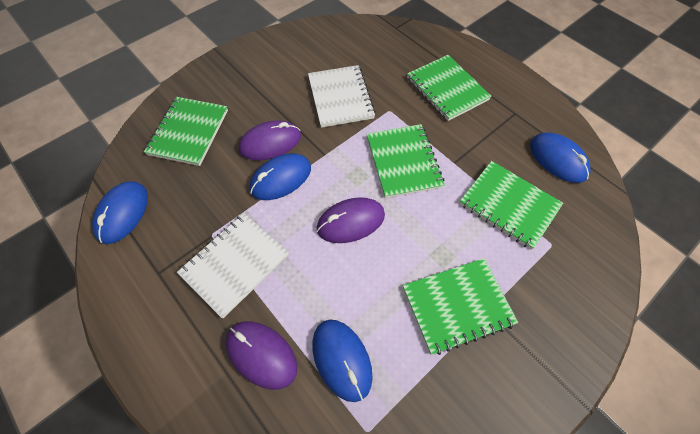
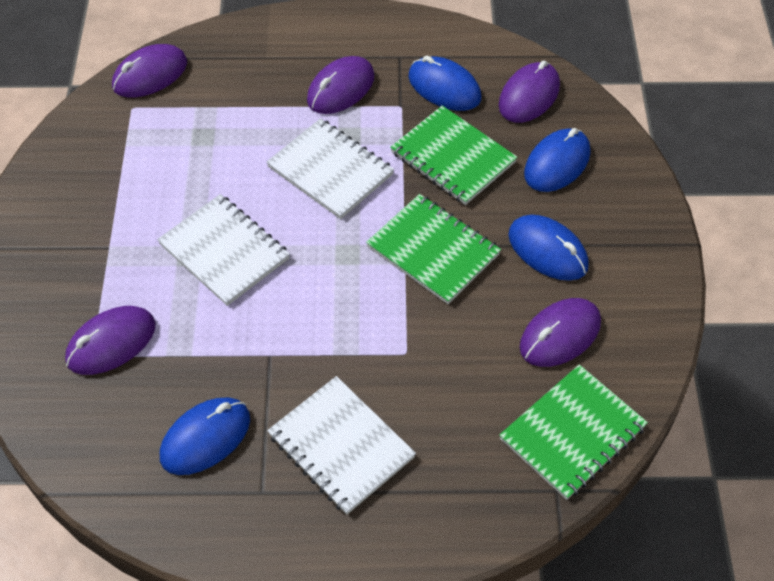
green notebook: 5 -> 3
purple mouse: 3 -> 5
white notebook: 2 -> 3

